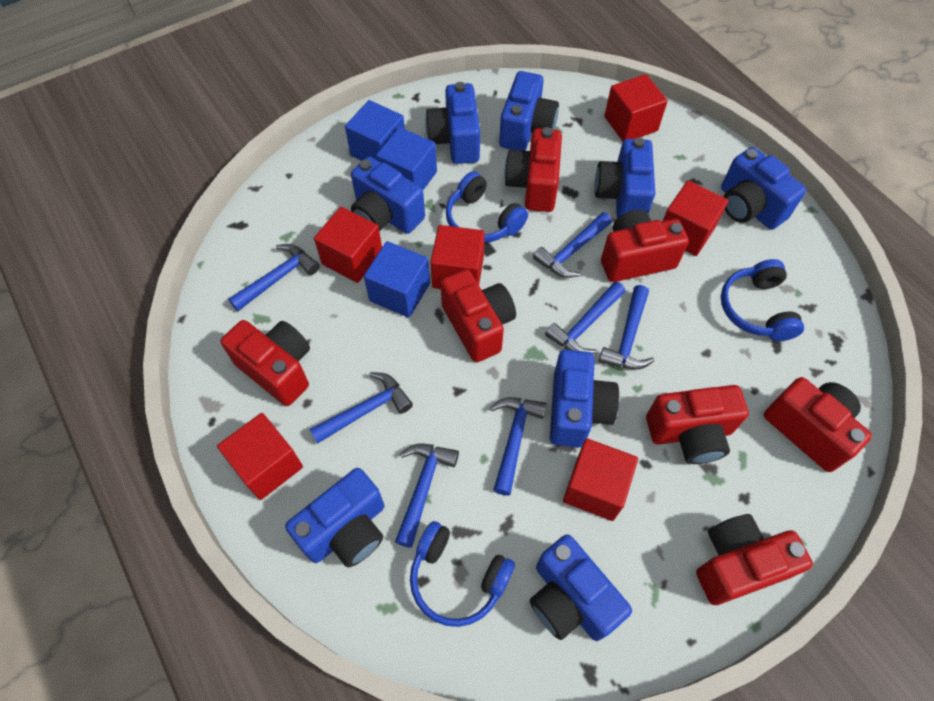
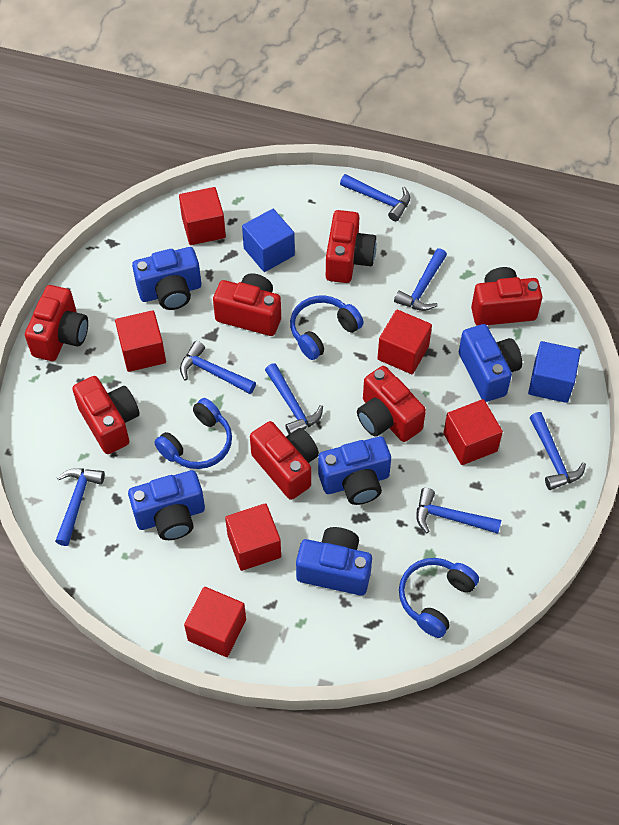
blue camera: 8 -> 5
blue cube: 3 -> 2

